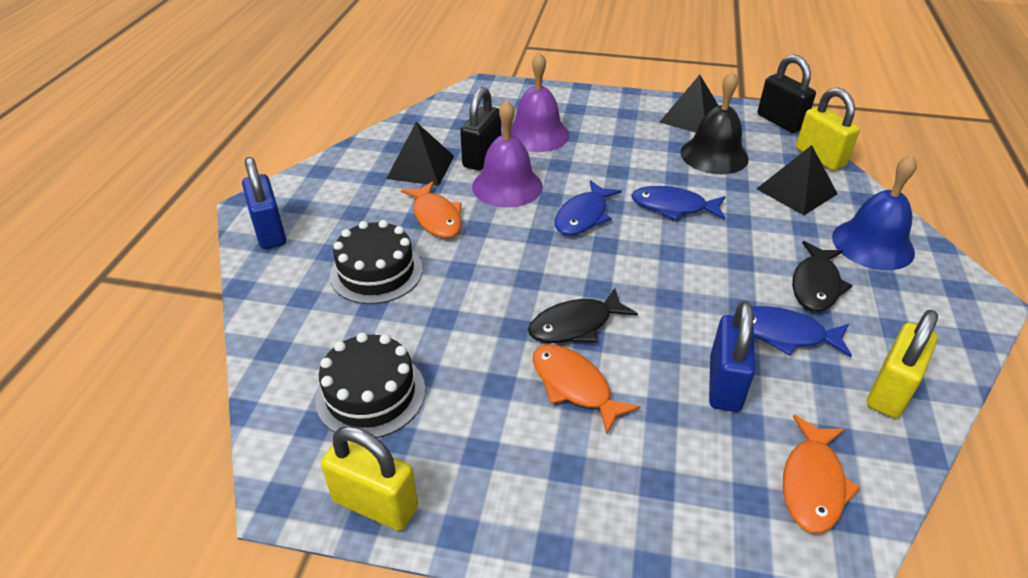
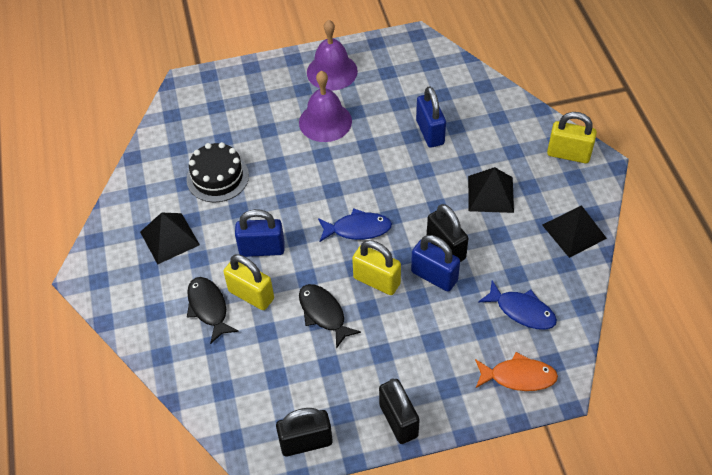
black bell: 1 -> 0
black cake: 2 -> 1
black padlock: 2 -> 3
blue bell: 1 -> 0
blue fish: 3 -> 2
blue padlock: 2 -> 3
orange fish: 3 -> 1

